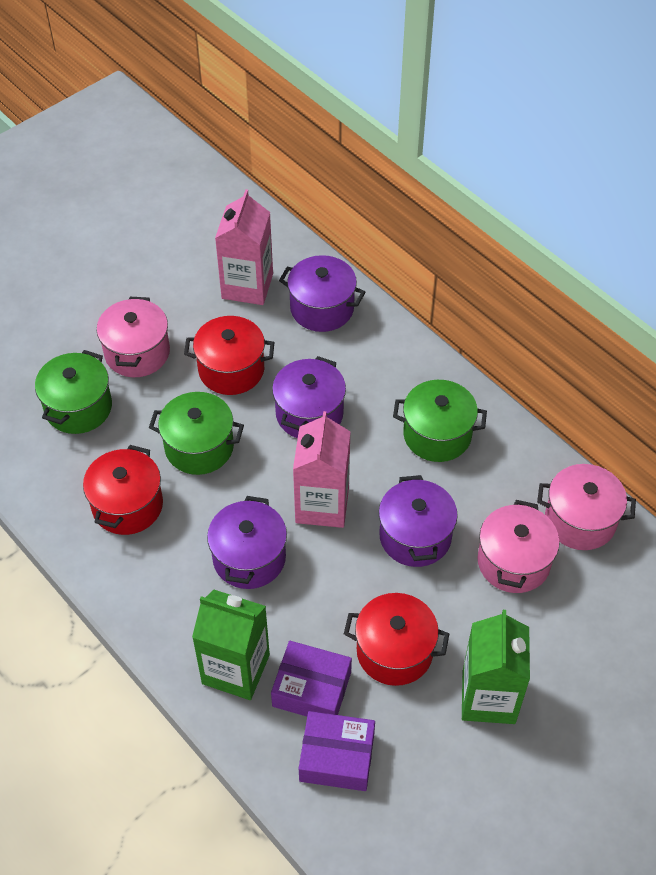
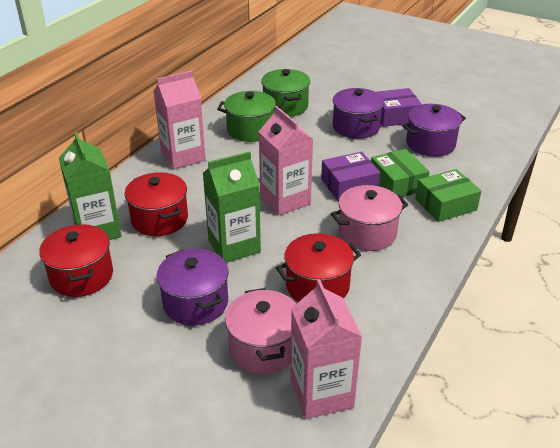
green box: 0 -> 2
green pot: 3 -> 2
pink carton: 2 -> 3
pink pot: 3 -> 2
purple pot: 4 -> 3

